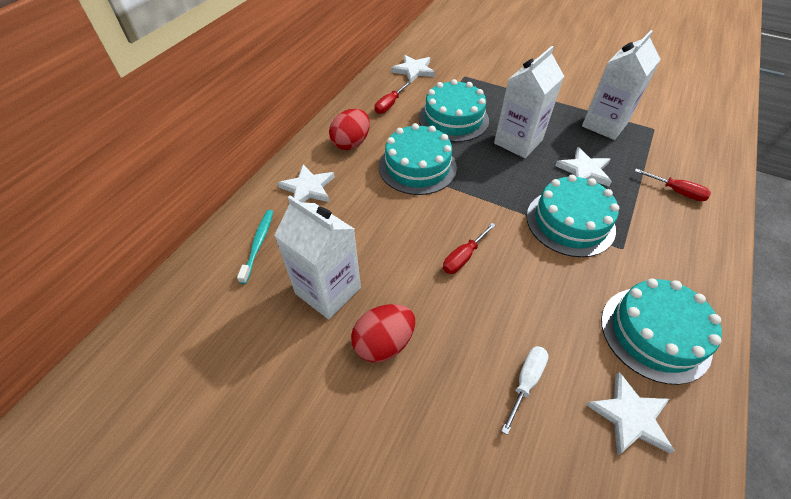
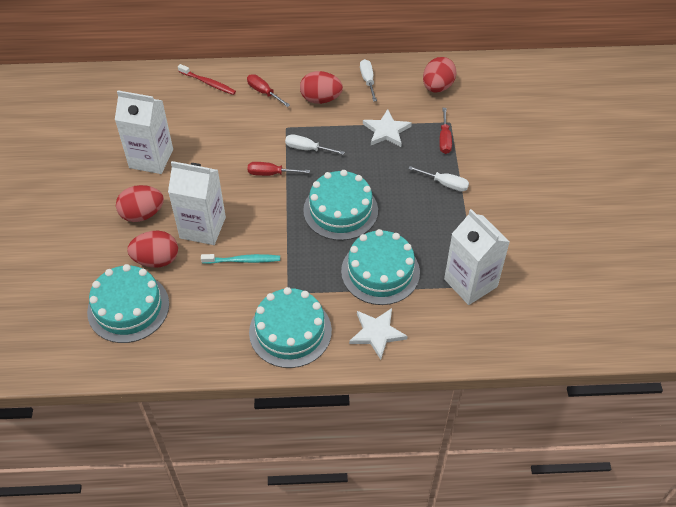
red egg: 2 -> 4
red toothbrush: 0 -> 1
white screwdriver: 1 -> 3
white star: 4 -> 2

